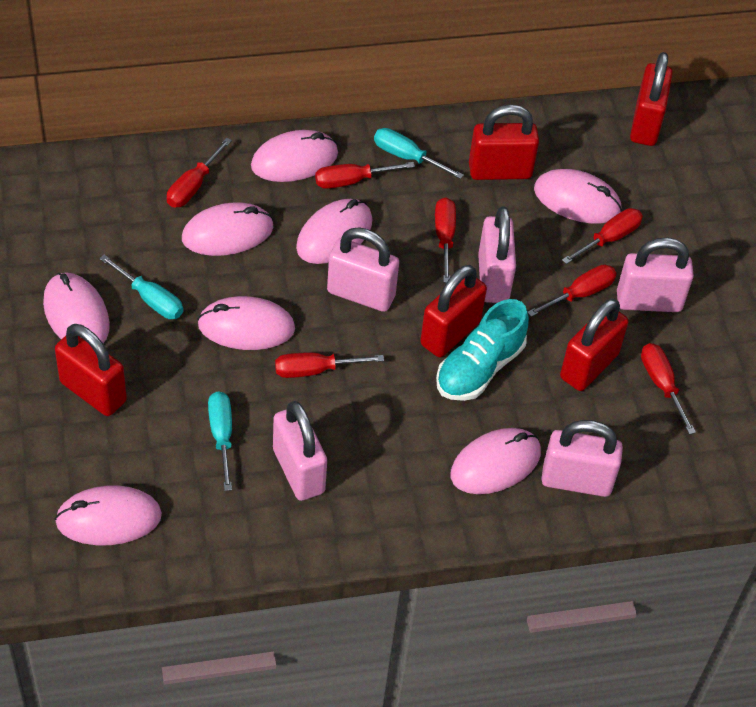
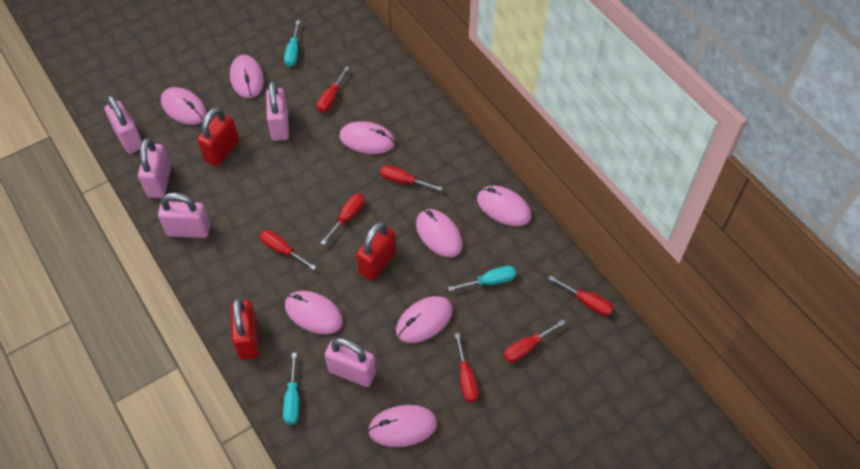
red padlock: 5 -> 3
turquoise shoe: 1 -> 0

